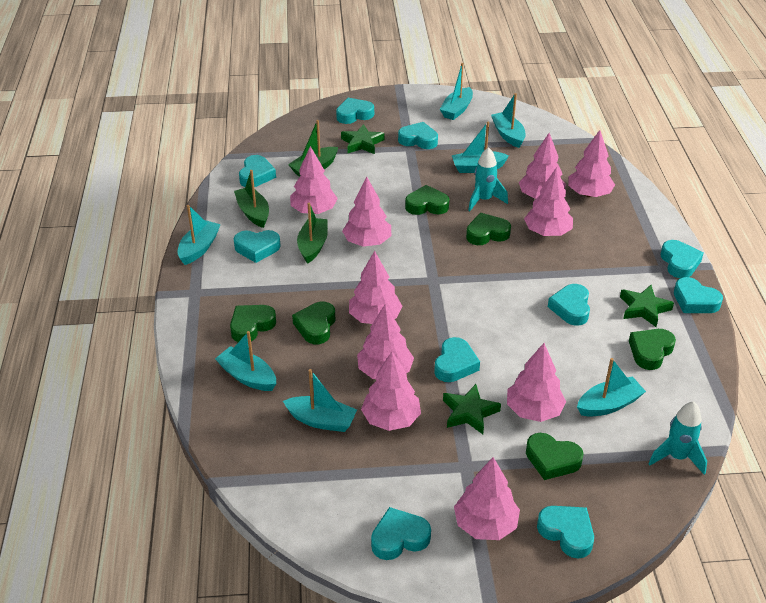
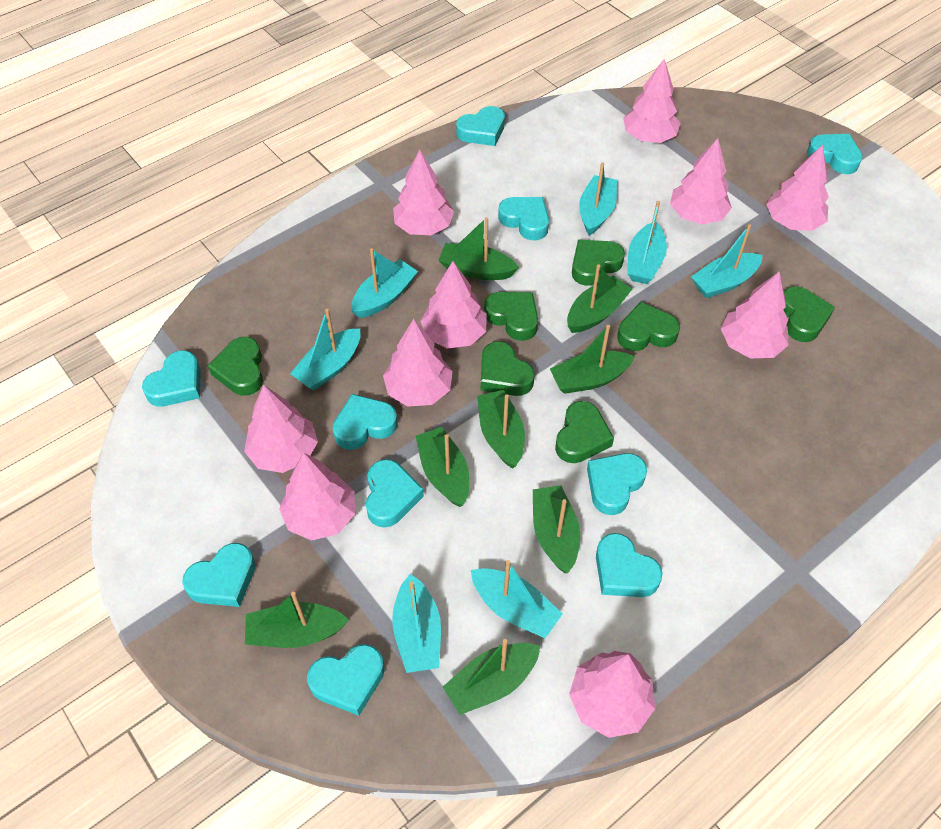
green boat: 3 -> 8
green heart: 6 -> 7
green star: 3 -> 0
turquoise rocket: 2 -> 0

